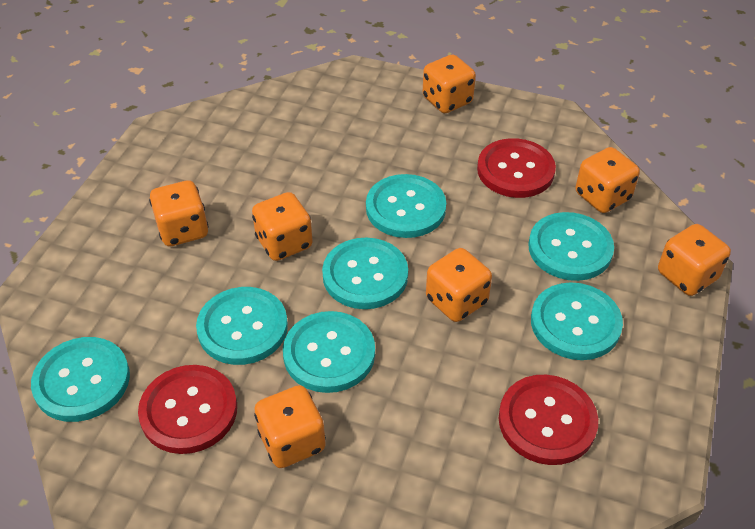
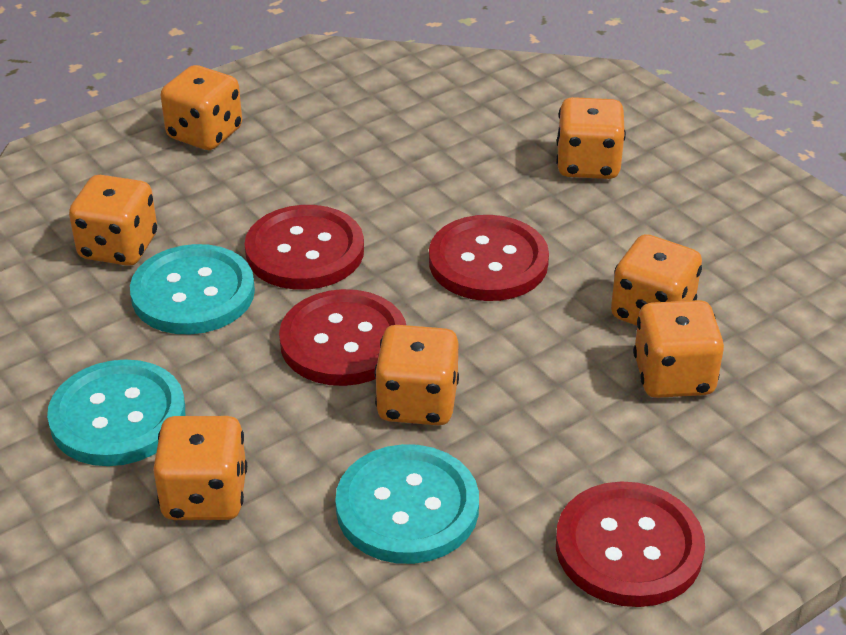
red button: 3 -> 4
turquoise button: 7 -> 3

